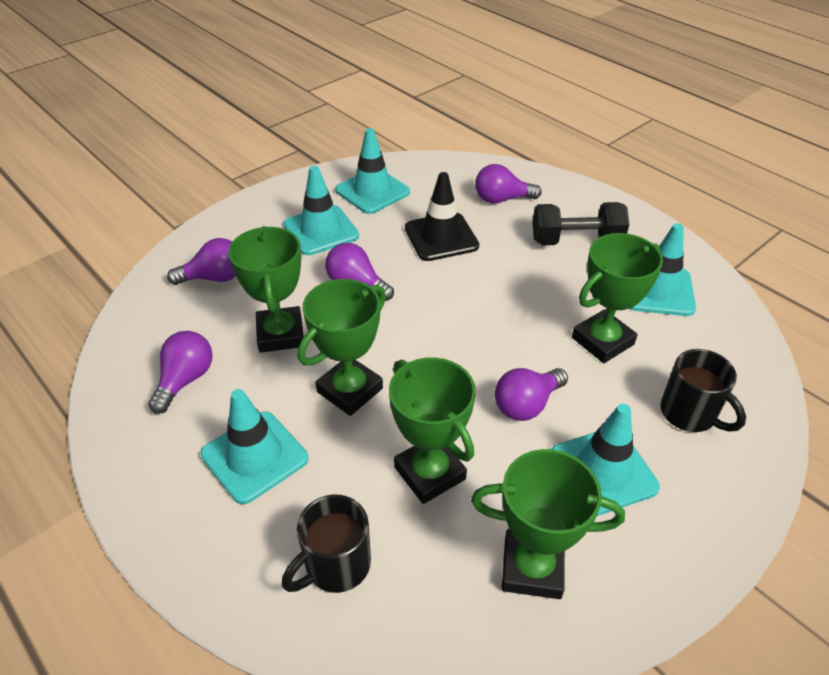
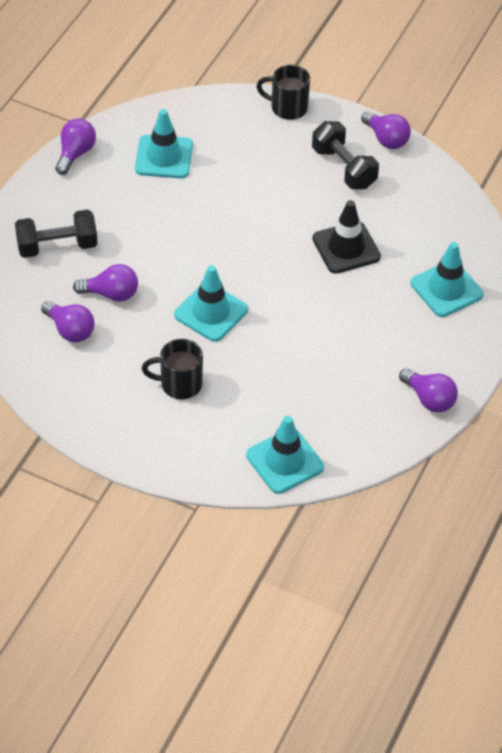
black dumbbell: 1 -> 2
green trophy: 5 -> 0
turquoise traffic cone: 5 -> 4

